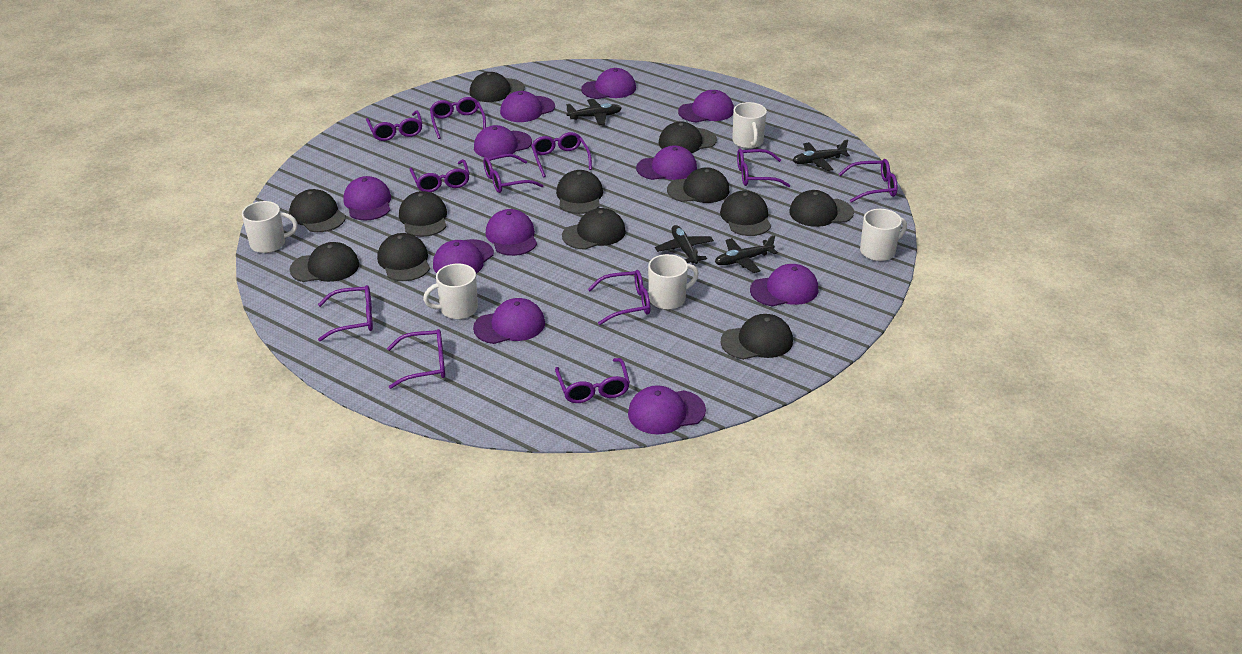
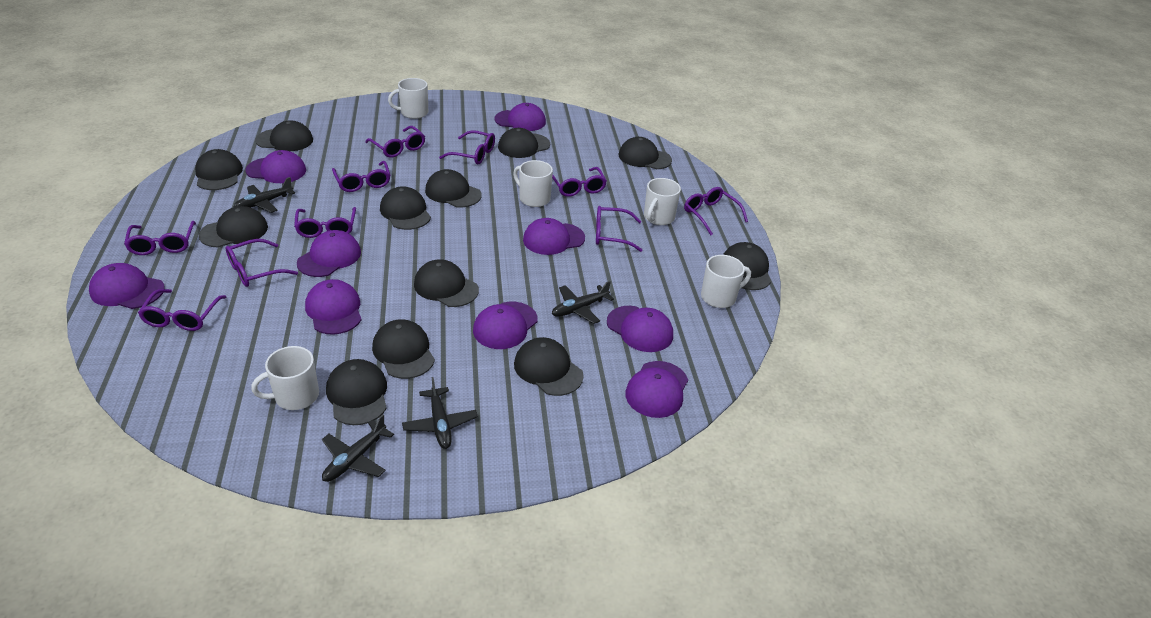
purple cap: 11 -> 9
purple glasses: 11 -> 10

